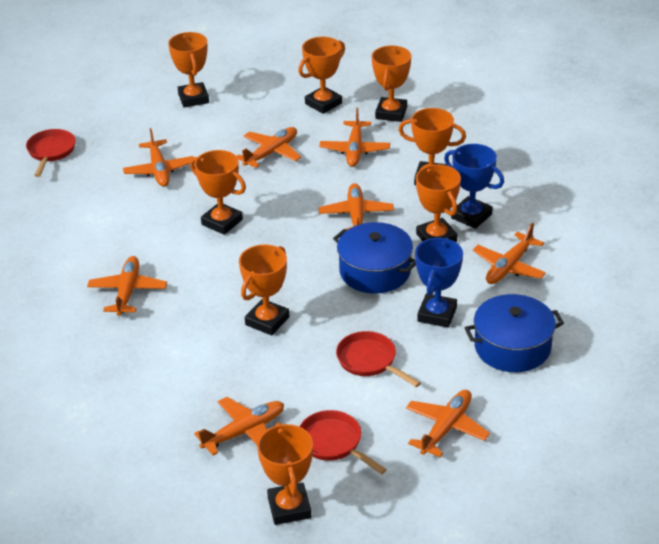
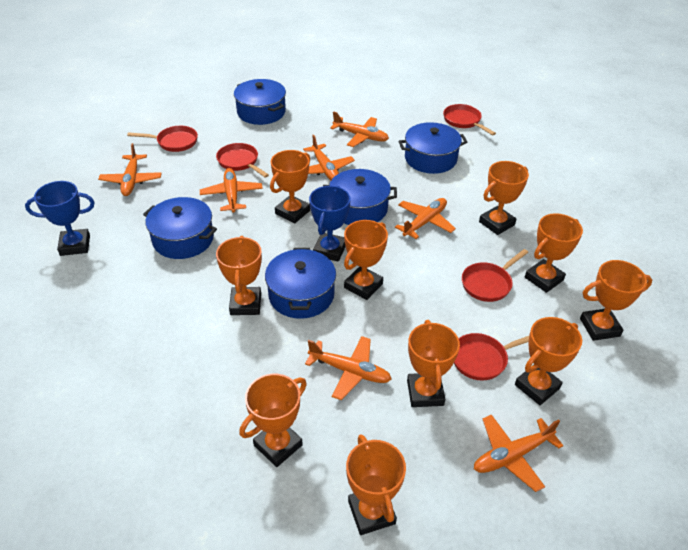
blue pot: 2 -> 5
orange plane: 8 -> 7
orange trophy: 8 -> 10
red pan: 3 -> 5

